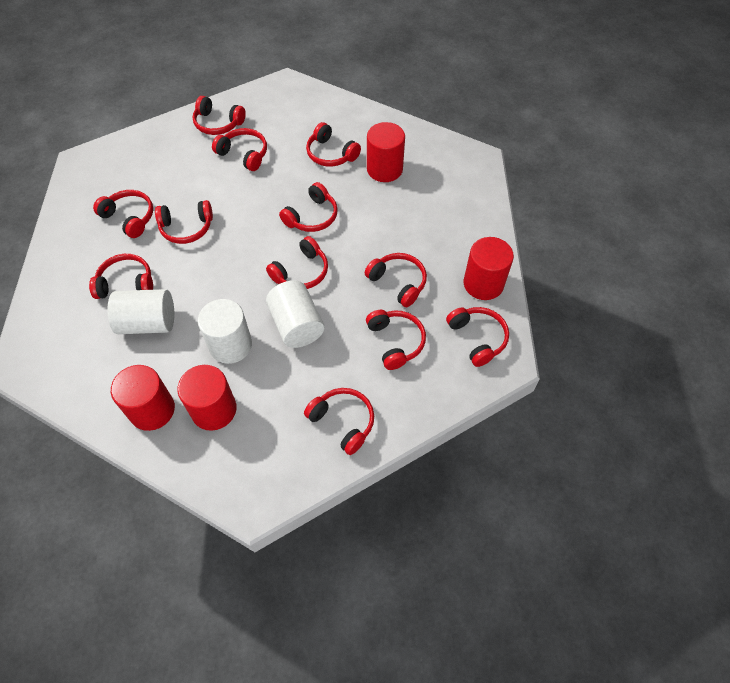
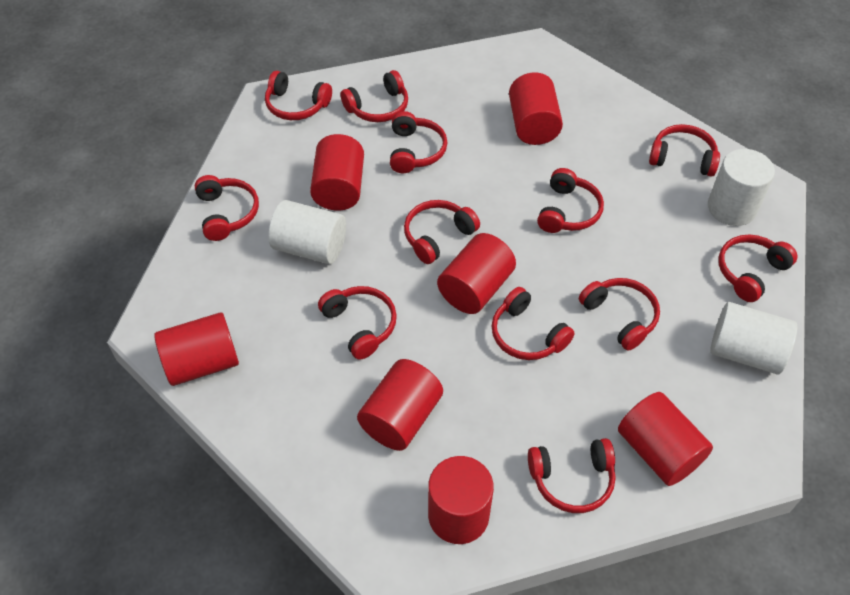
red cylinder: 4 -> 7

